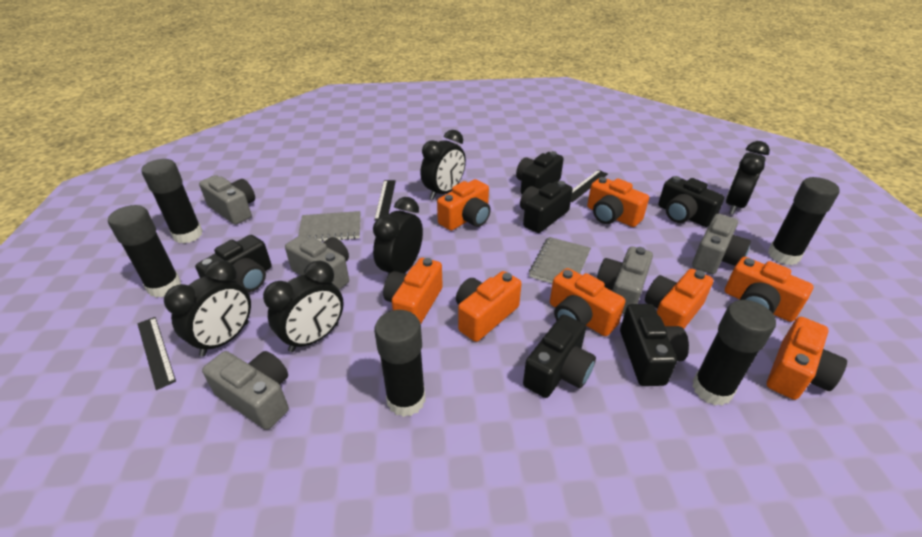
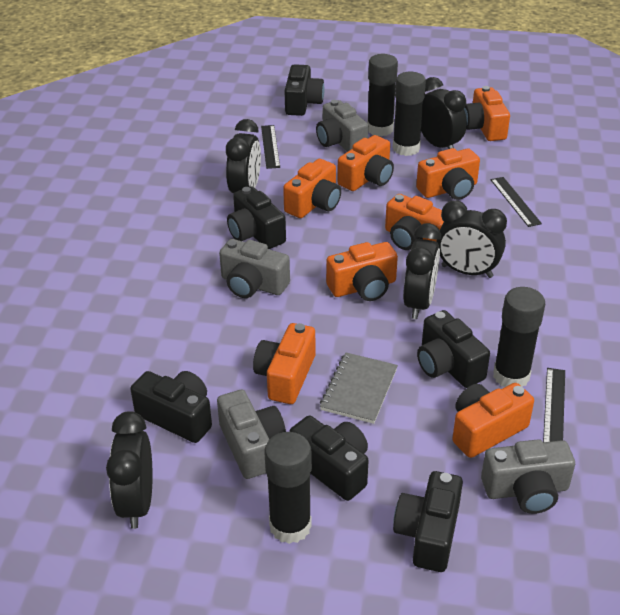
black glue stick: 5 -> 4
grey camera: 5 -> 4
grey notebook: 2 -> 1

